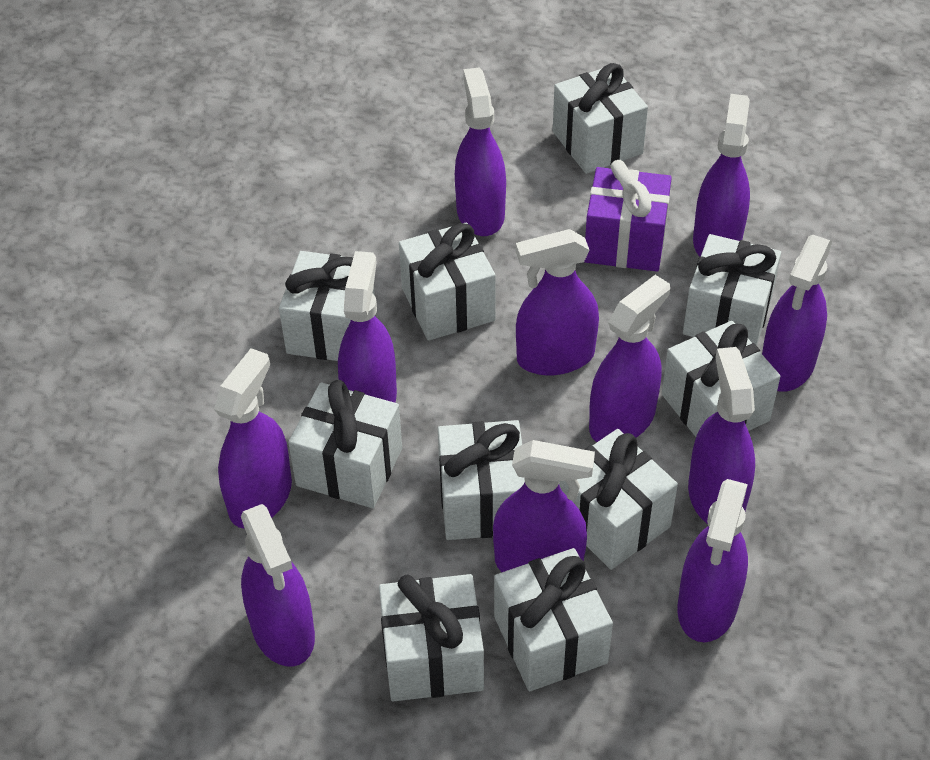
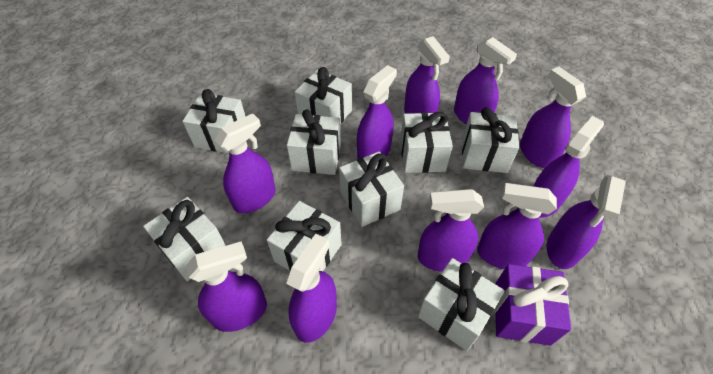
white gift: 10 -> 9

